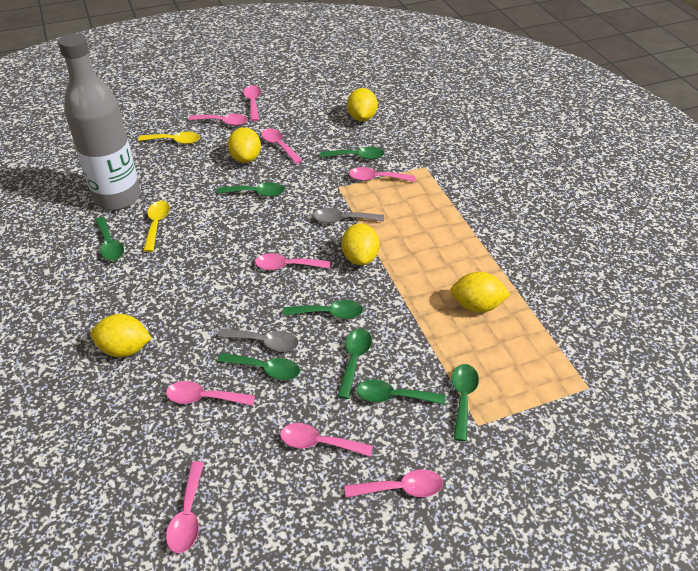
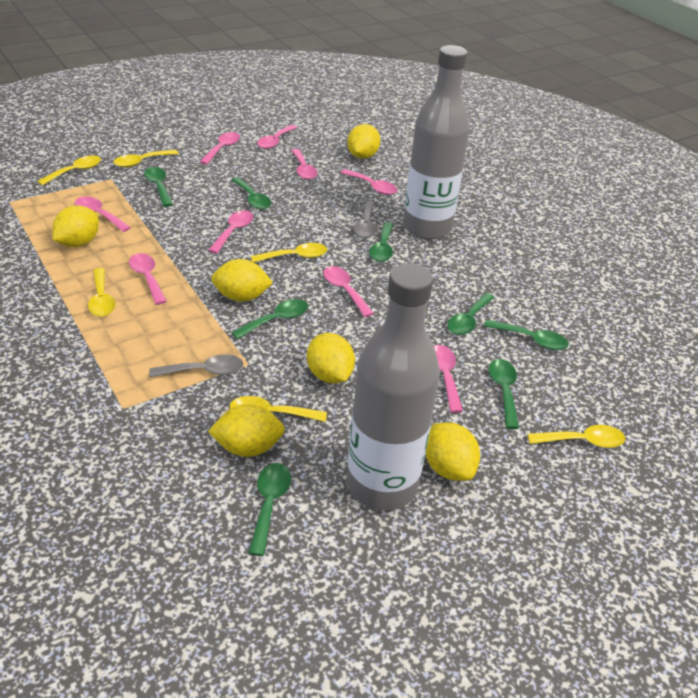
grey bottle: 1 -> 2
yellow lemon: 5 -> 6
yellow spoon: 2 -> 6

